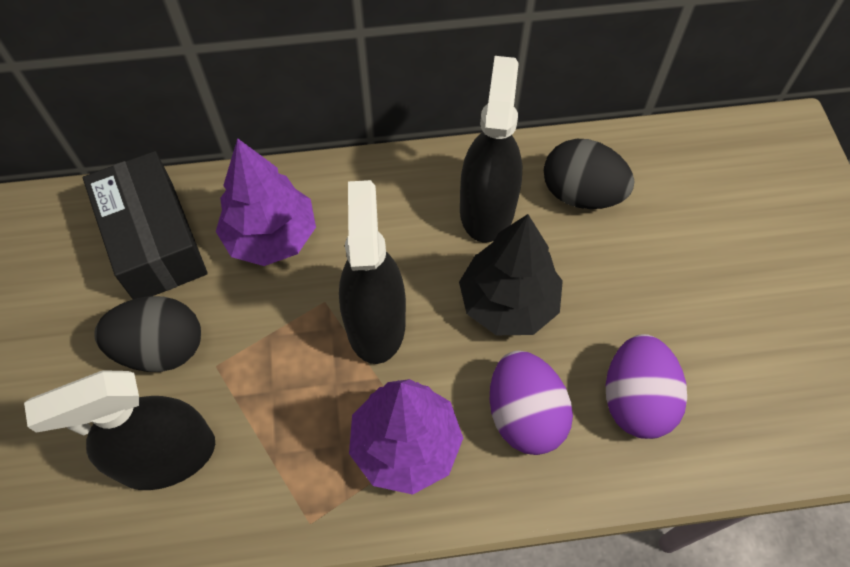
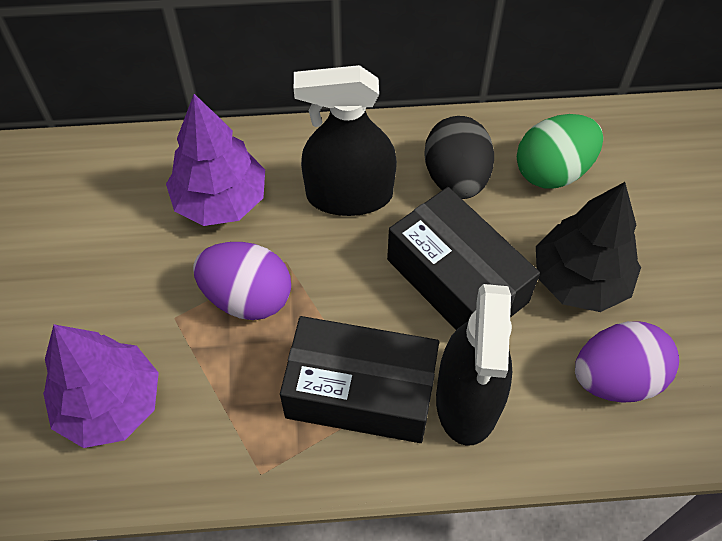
black box: 1 -> 2
black egg: 2 -> 1
black spray bottle: 3 -> 2
green egg: 0 -> 1

